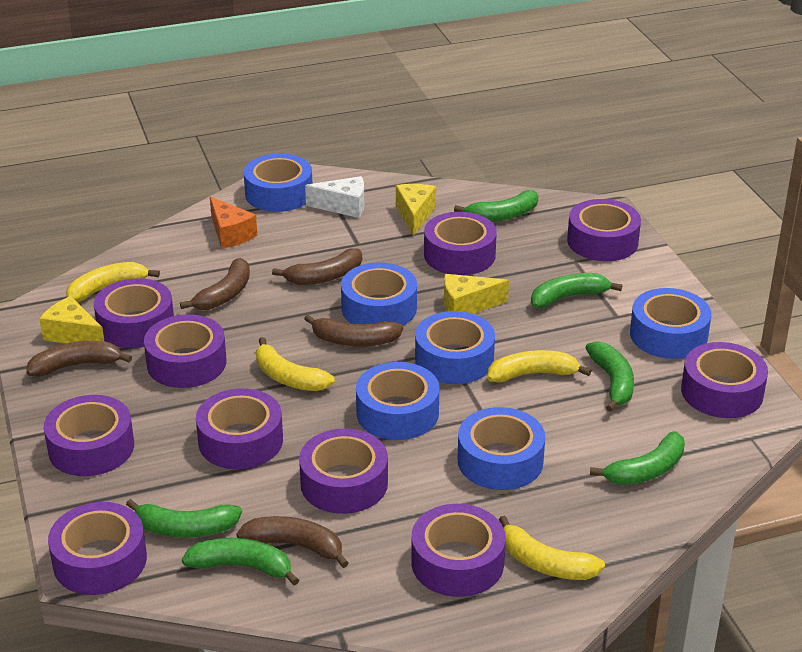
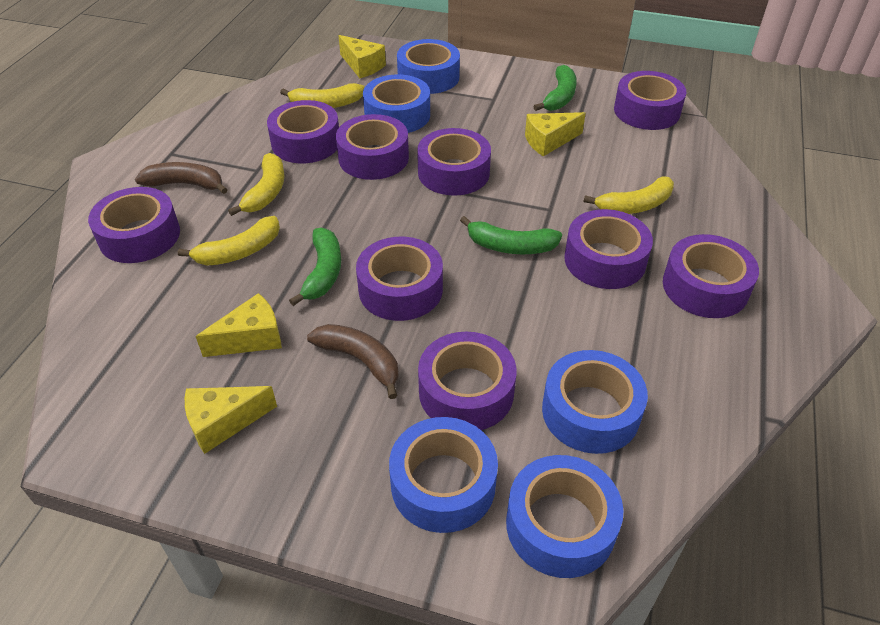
blue tape: 6 -> 5
brown banana: 5 -> 2
green banana: 6 -> 3
orange cheese: 1 -> 0
purple tape: 10 -> 9
white cheese: 1 -> 0
yellow cheese: 3 -> 4

